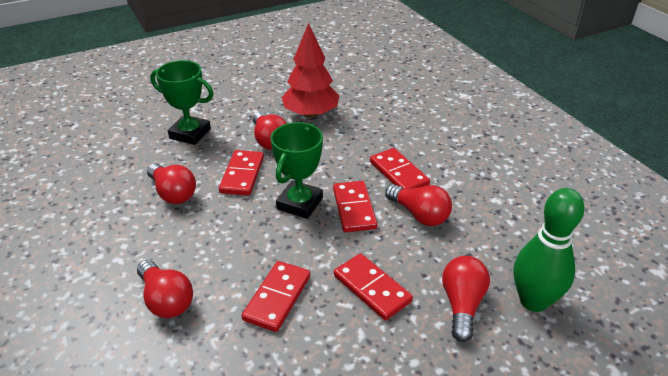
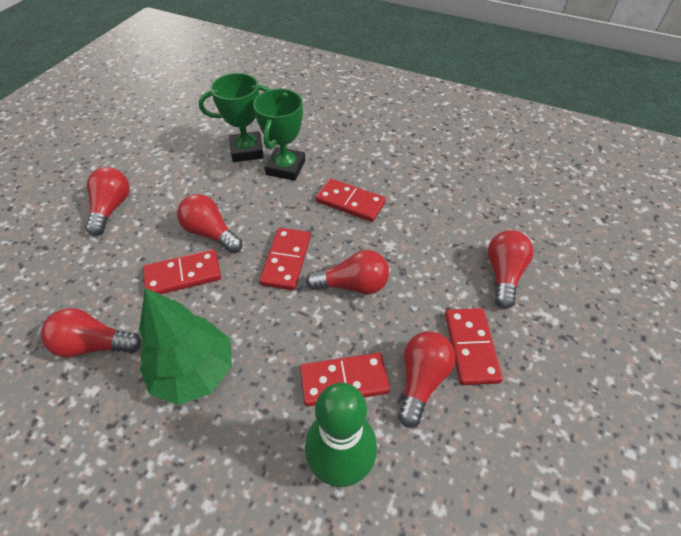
green tree: 0 -> 1
red light bulb: 5 -> 6
red tree: 1 -> 0

